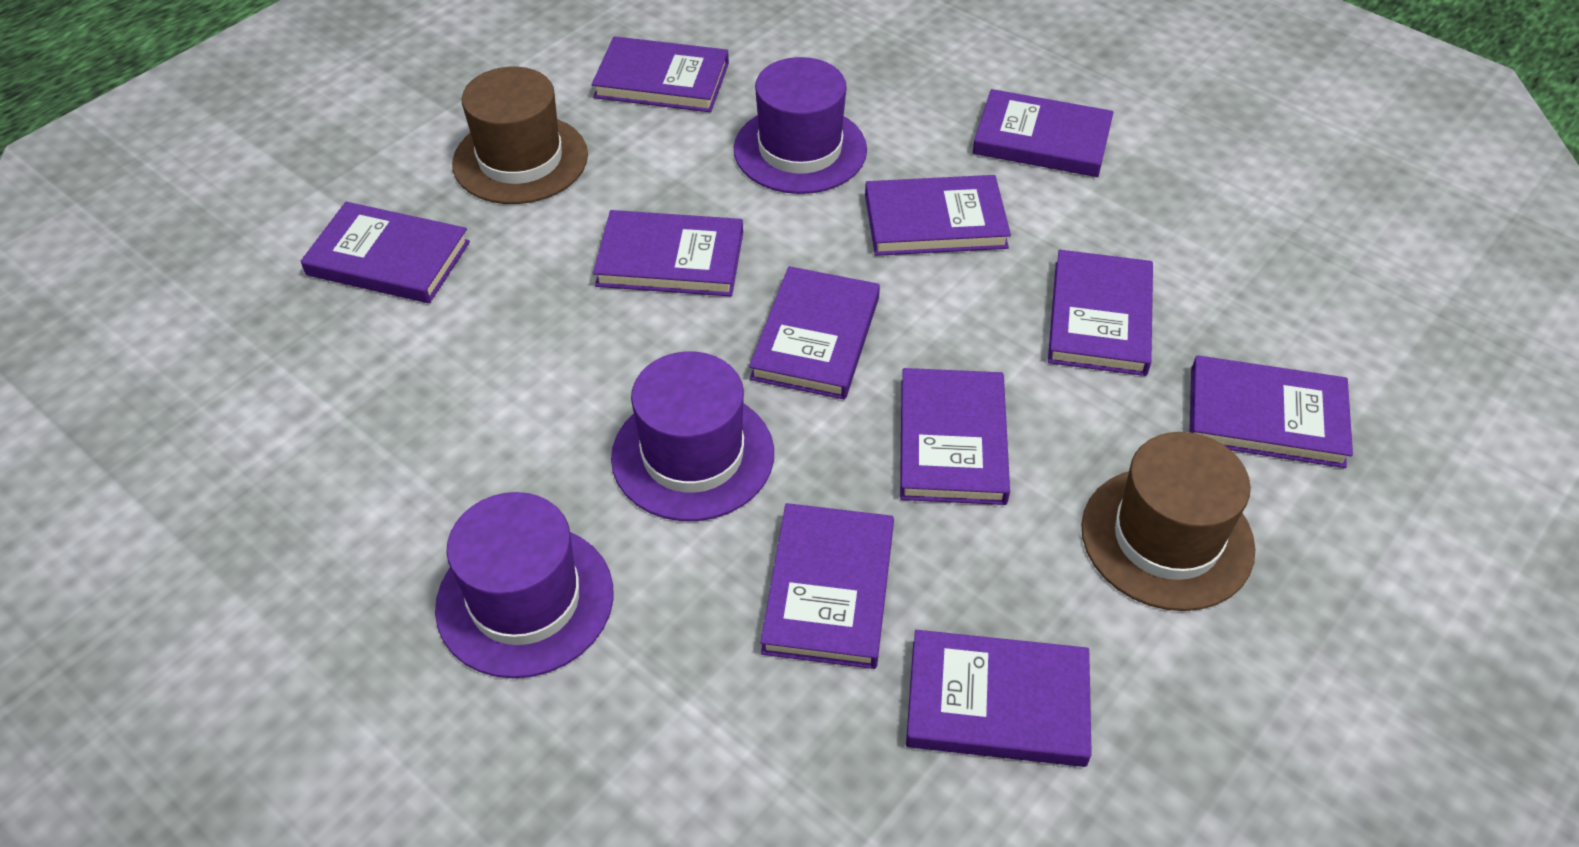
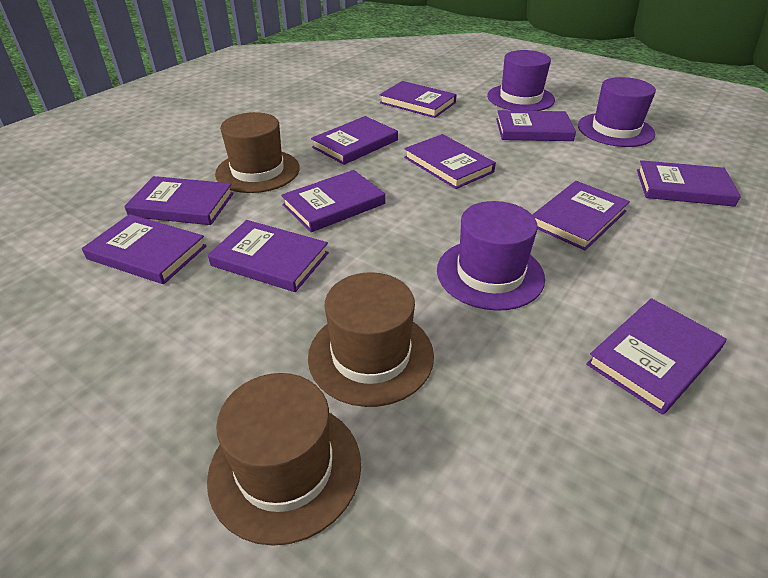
brown hat: 2 -> 3

